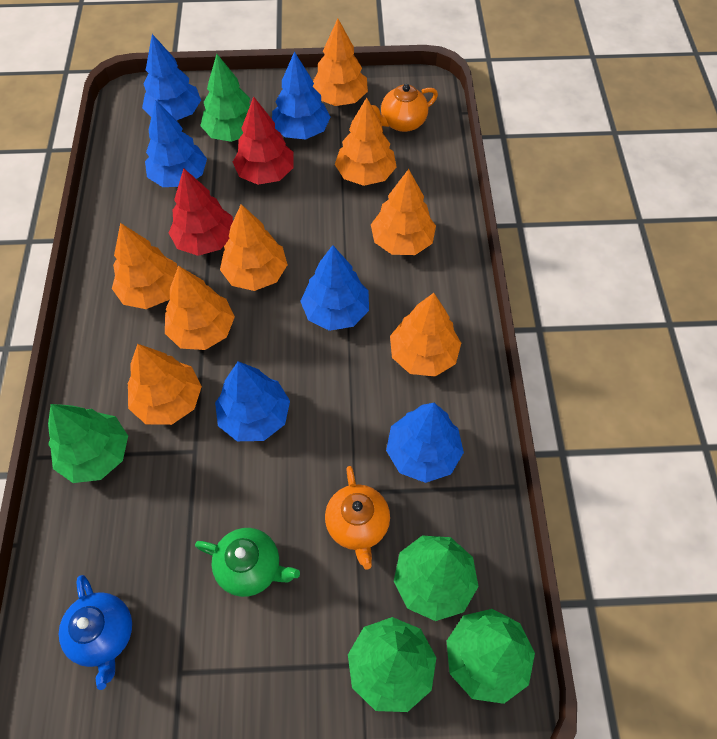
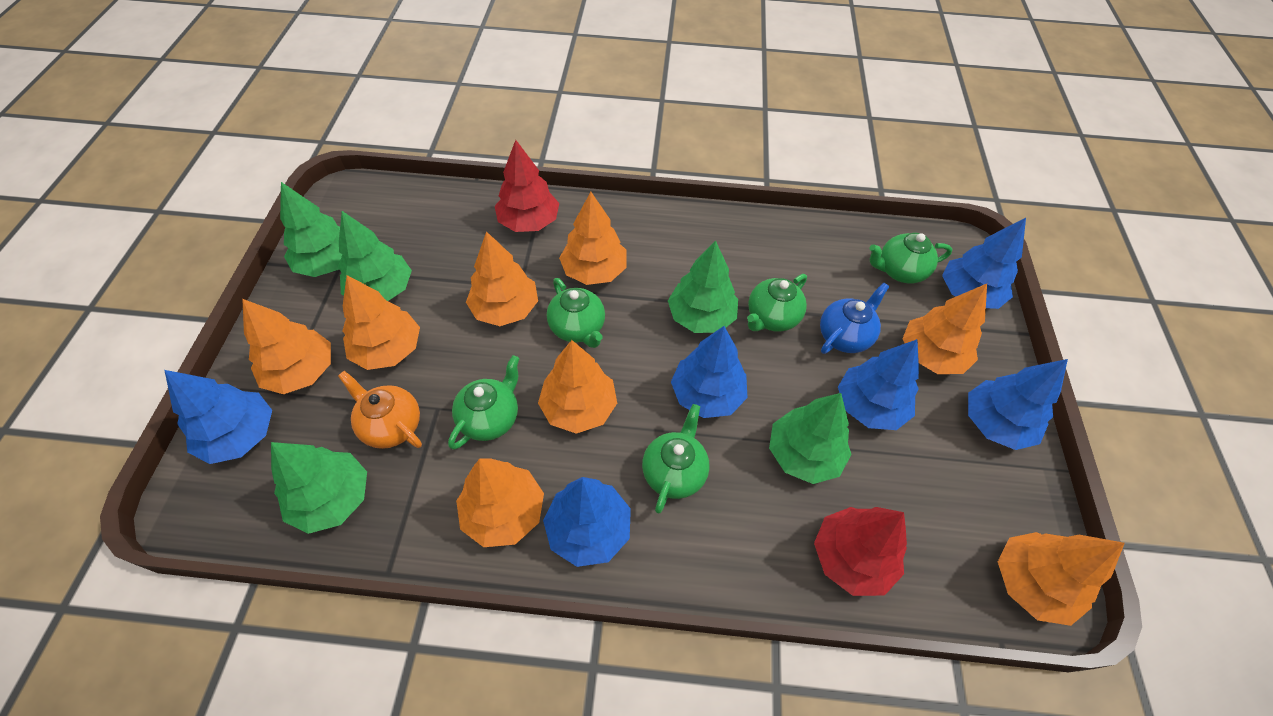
green teapot: 1 -> 5
orange teapot: 2 -> 1

